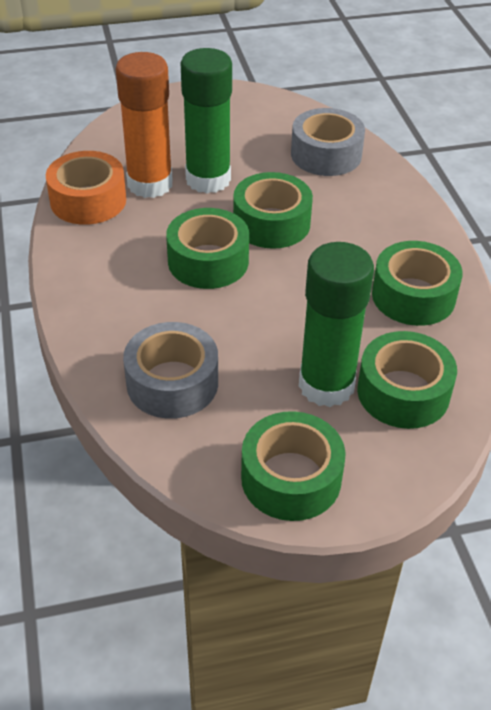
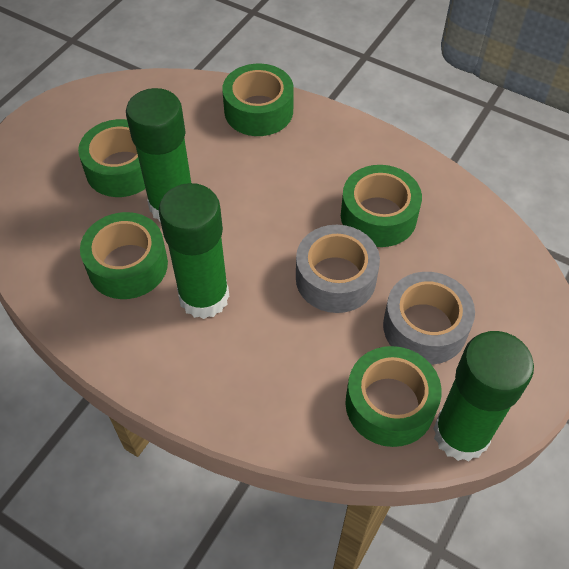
green glue stick: 2 -> 3
orange glue stick: 1 -> 0
orange tape: 1 -> 0

